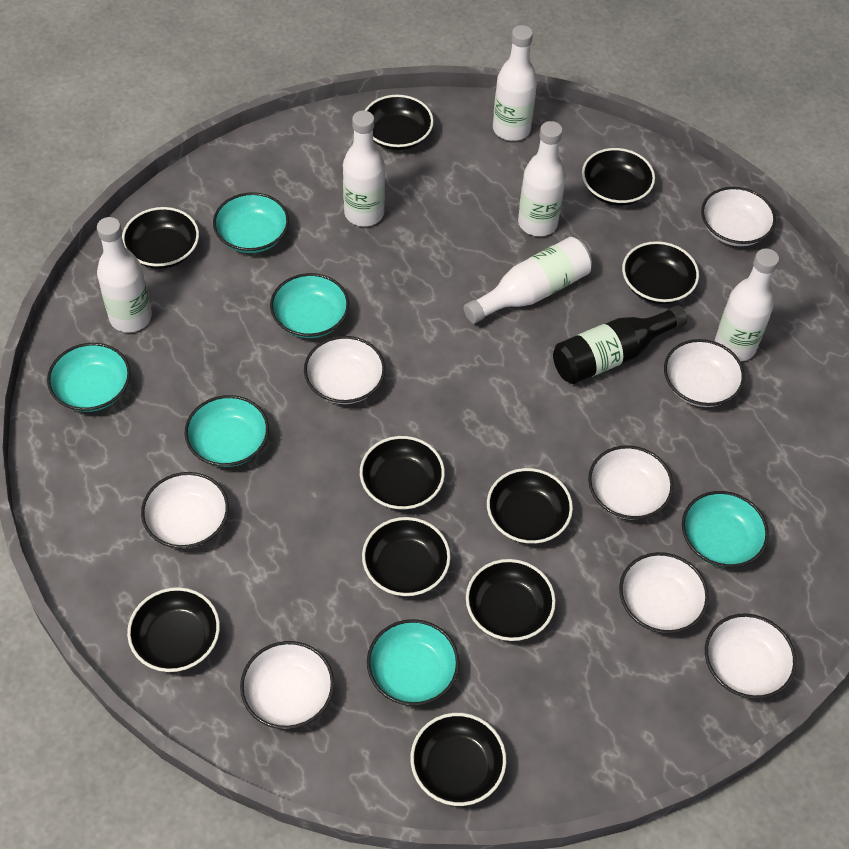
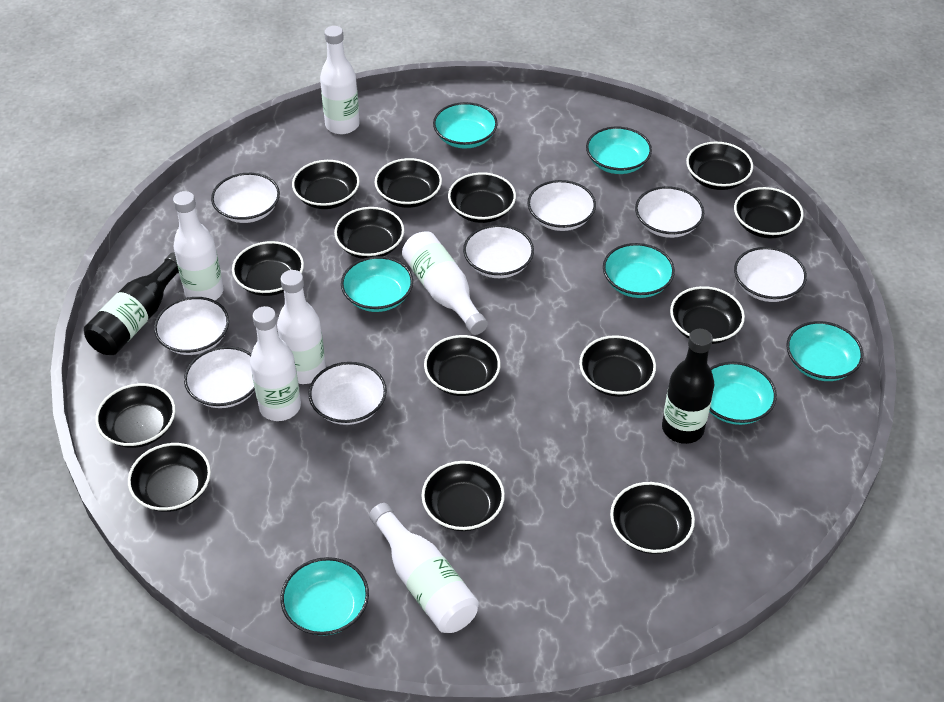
black bottle: 1 -> 2
black bowl: 10 -> 14
turquoise bowl: 6 -> 7

